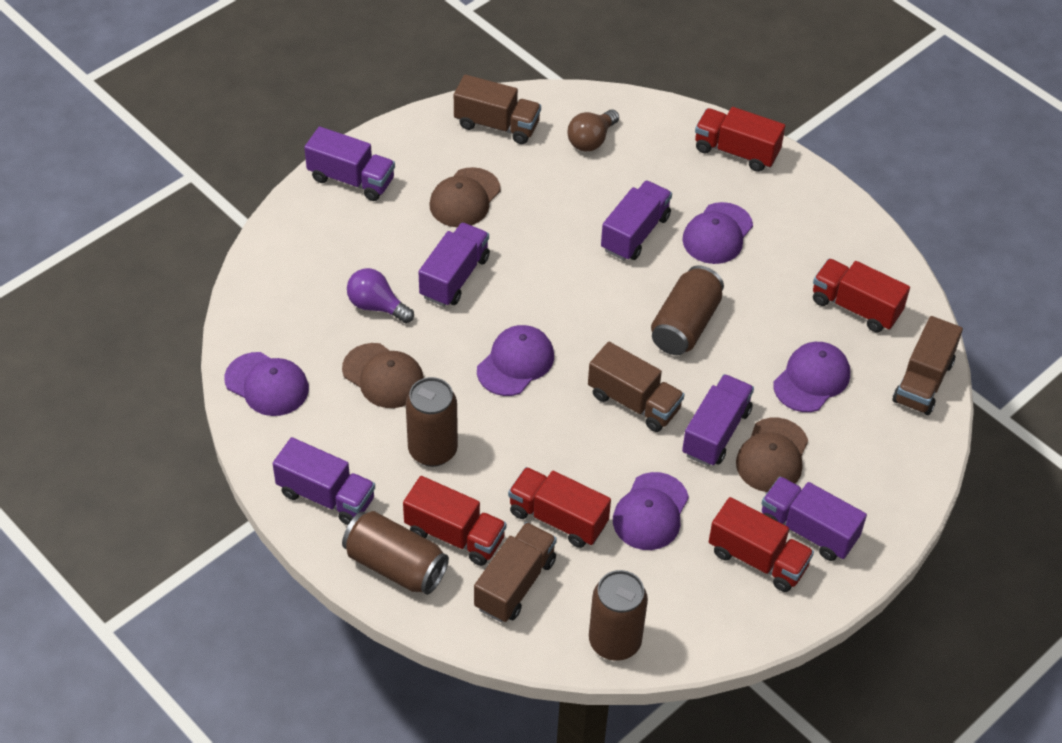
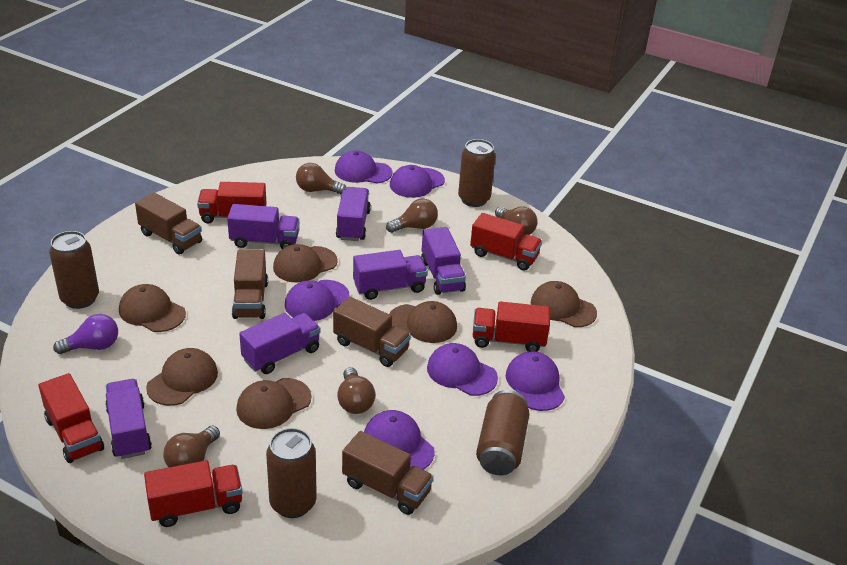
brown cap: 3 -> 6
brown light bulb: 1 -> 5
purple cap: 5 -> 6

